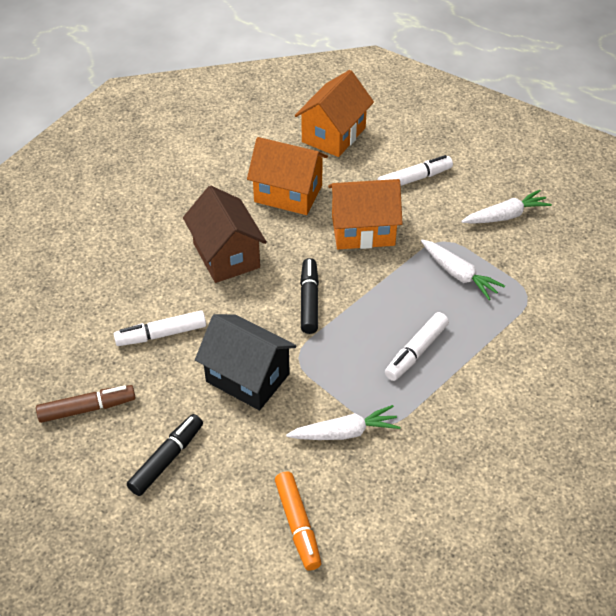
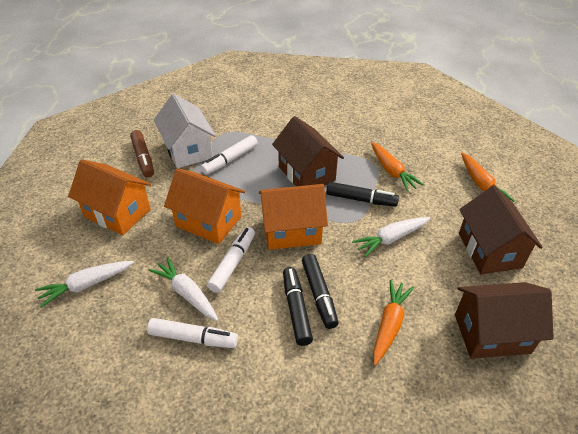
black house: 1 -> 0
black marker: 2 -> 3
brown house: 1 -> 3
orange carrot: 0 -> 3
orange marker: 1 -> 0
white house: 0 -> 1

